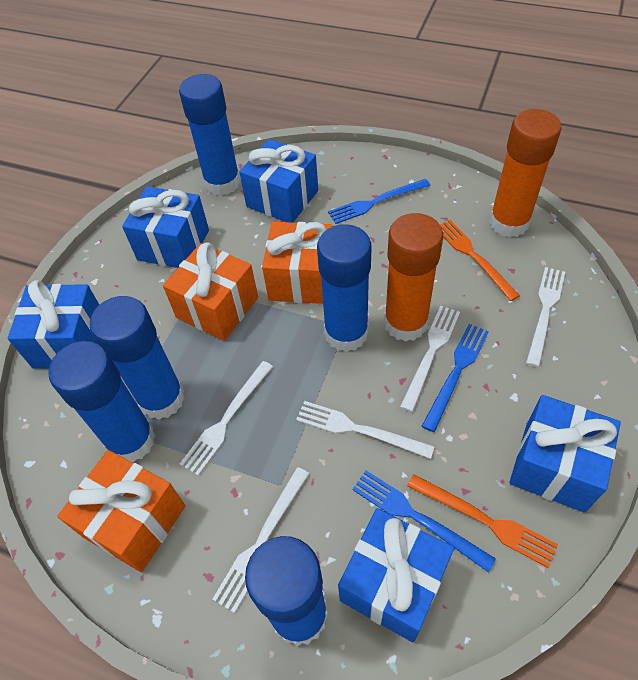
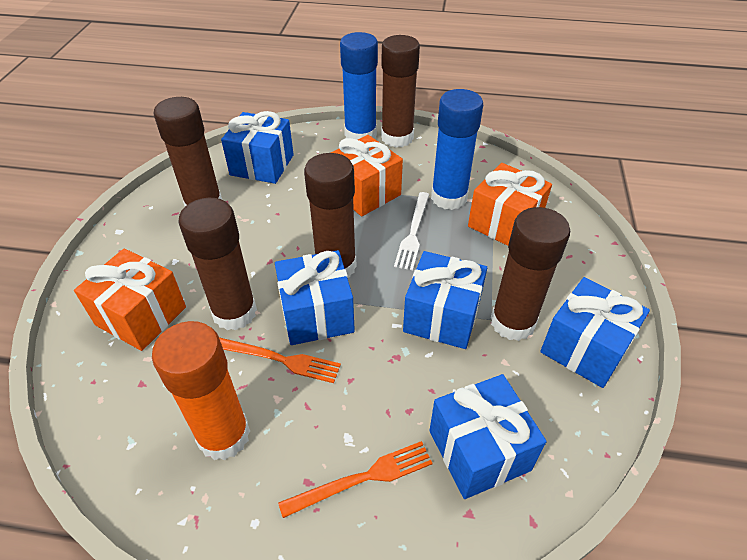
blue fork: 3 -> 0
blue glue stick: 5 -> 2
brown glue stick: 0 -> 5
orange glue stick: 2 -> 1
white fork: 5 -> 1

